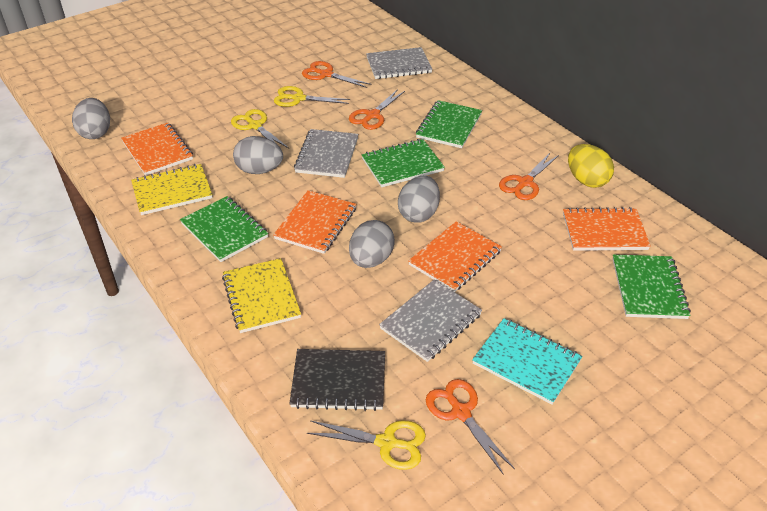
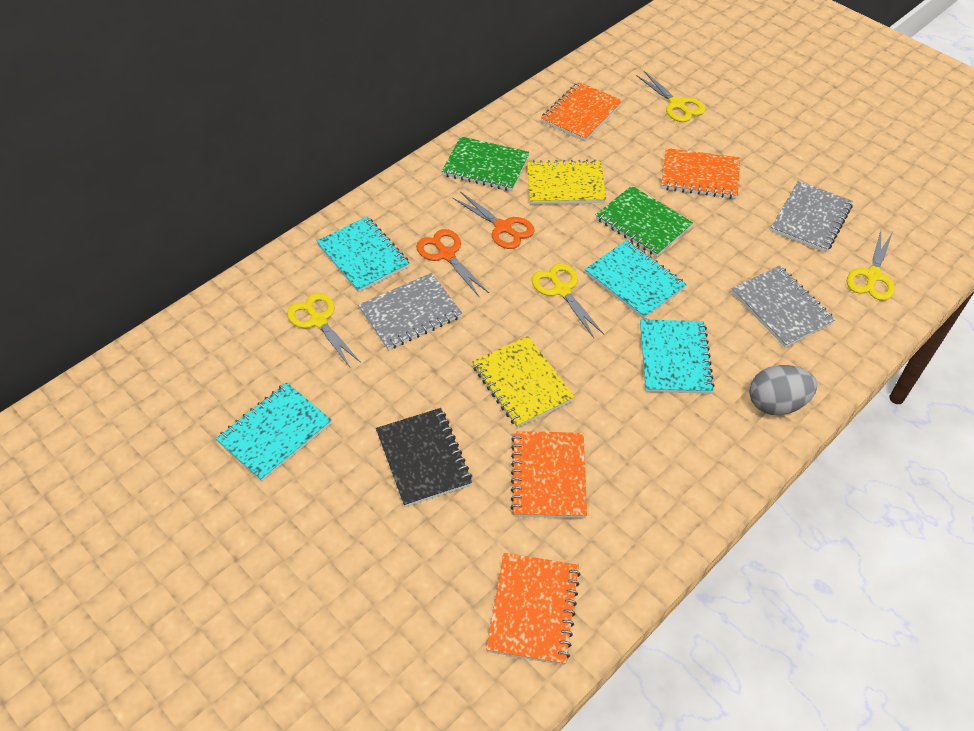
green notebook: 4 -> 2
grey egg: 4 -> 1
orange scissors: 4 -> 2
turquoise notebook: 1 -> 4
yellow egg: 1 -> 0
yellow scissors: 3 -> 4

